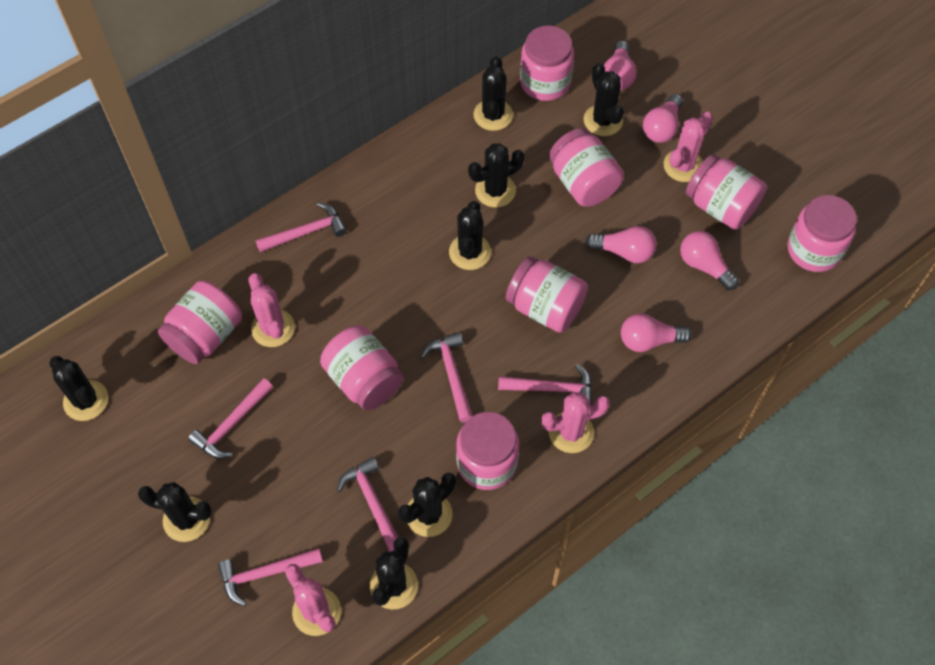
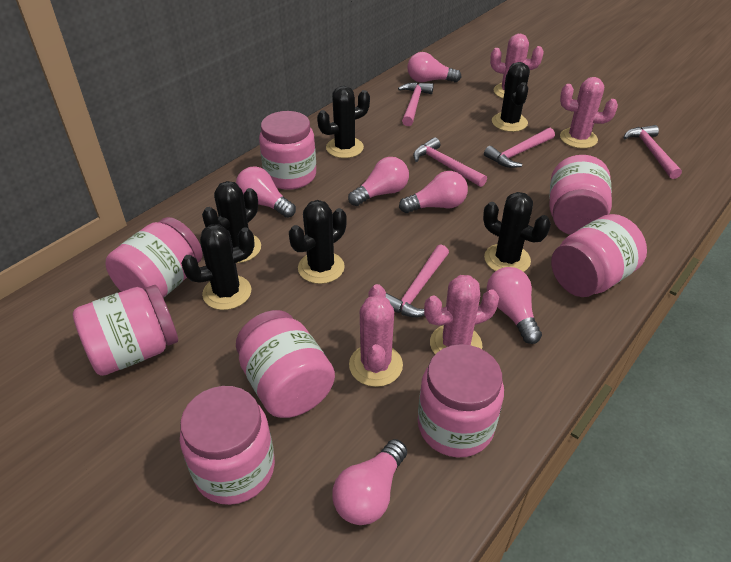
black cactus: 8 -> 6
pink hammer: 6 -> 5
pink light bulb: 5 -> 6

